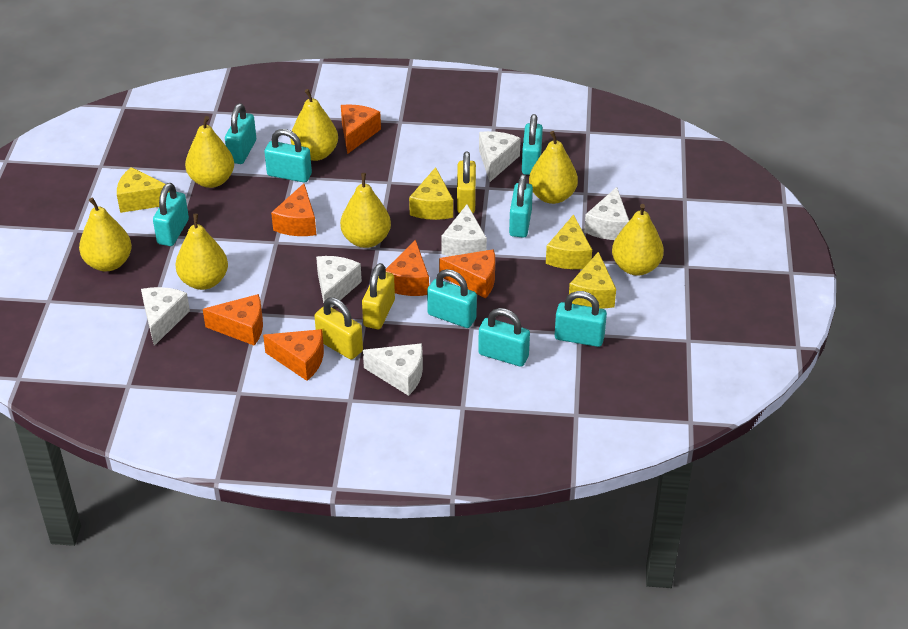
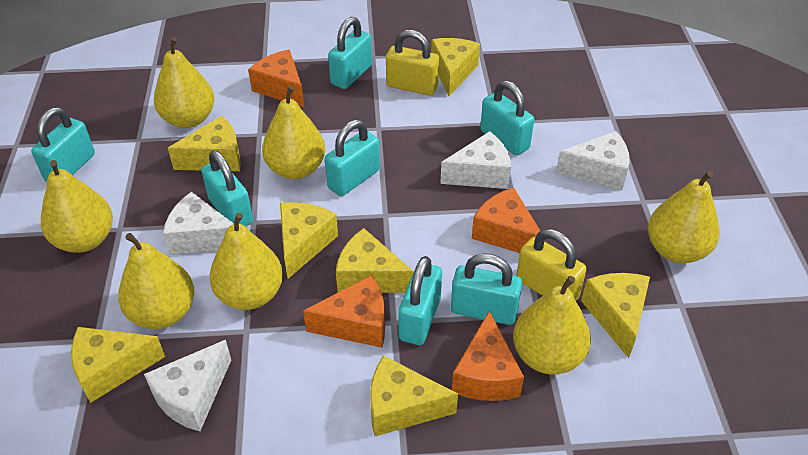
orange cheese: 6 -> 4
turquoise padlock: 8 -> 7
white cheese: 6 -> 4
yellow cheese: 4 -> 7
yellow padlock: 3 -> 2

